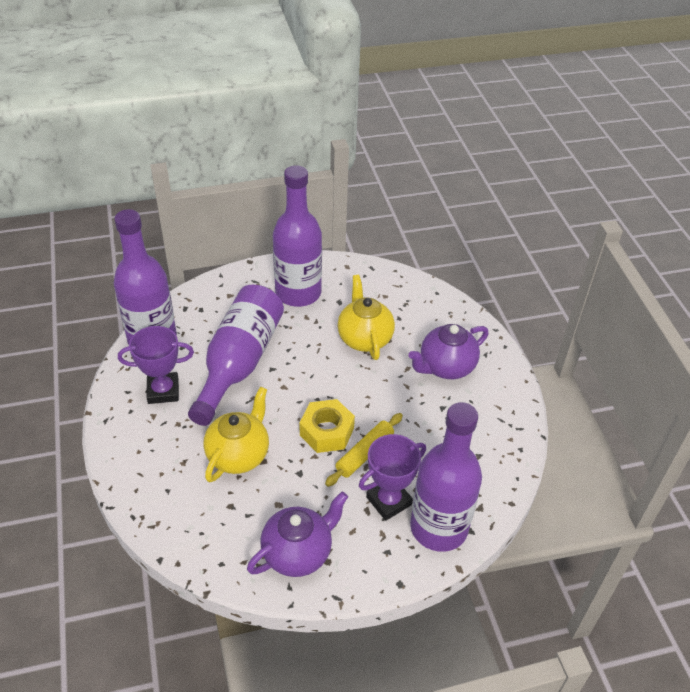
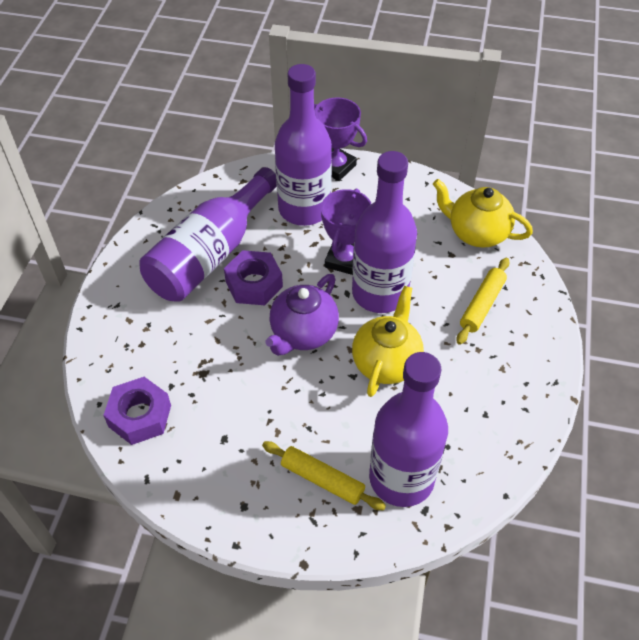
purple nut: 0 -> 2
purple teapot: 2 -> 1
yellow nut: 1 -> 0
yellow rolling pin: 1 -> 2

